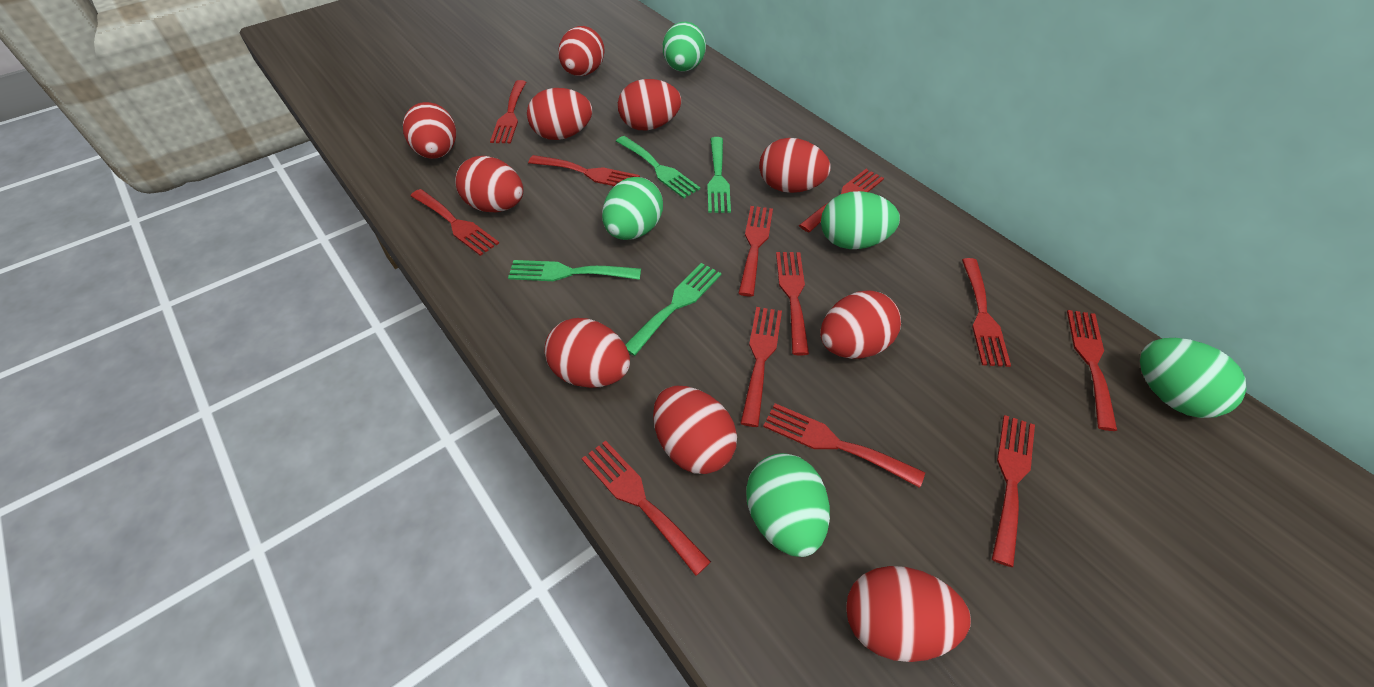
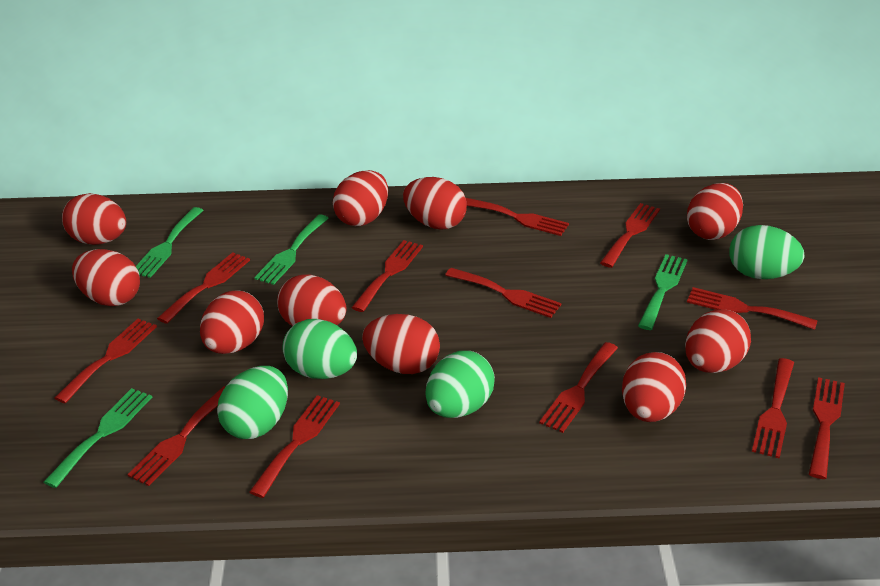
green egg: 5 -> 4

